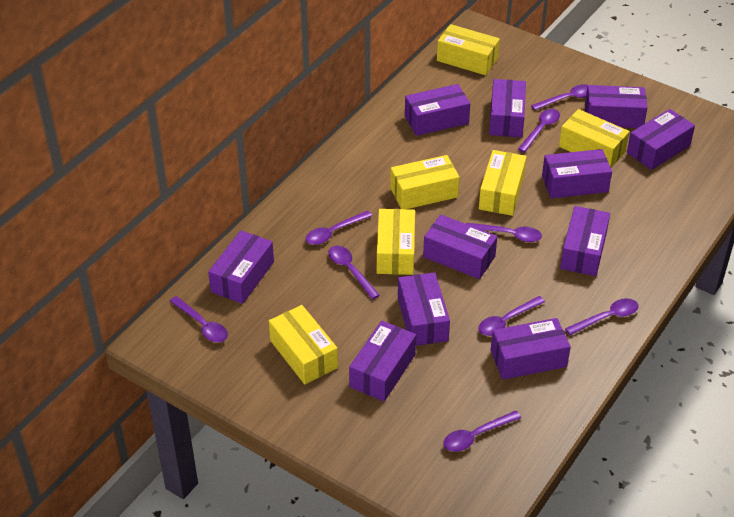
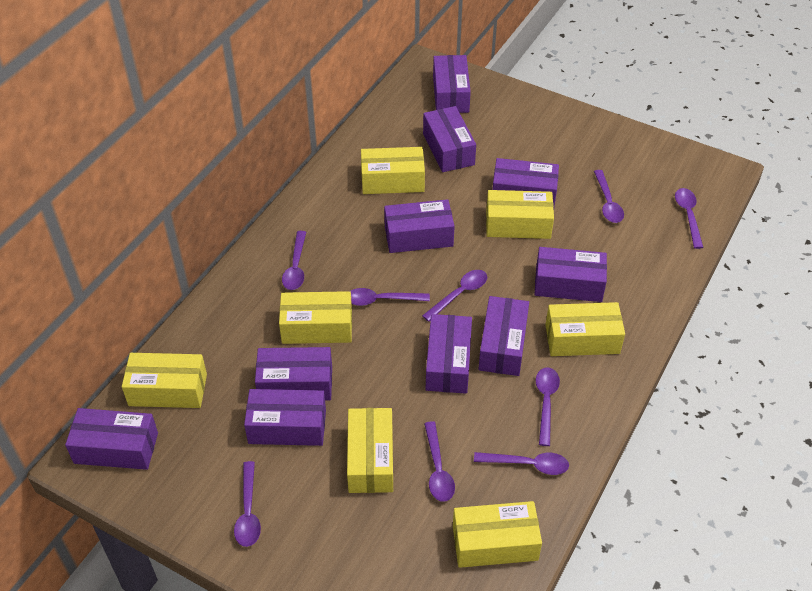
purple box: 11 -> 10
yellow box: 6 -> 7

